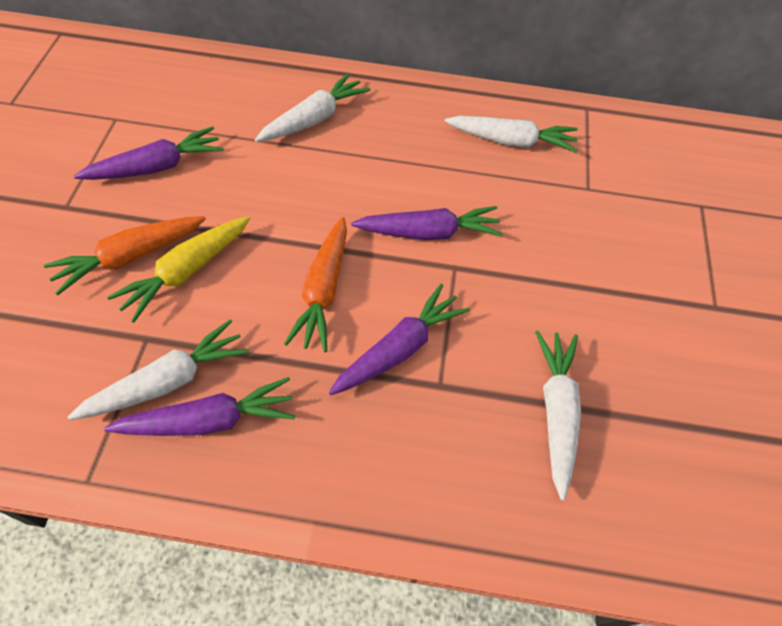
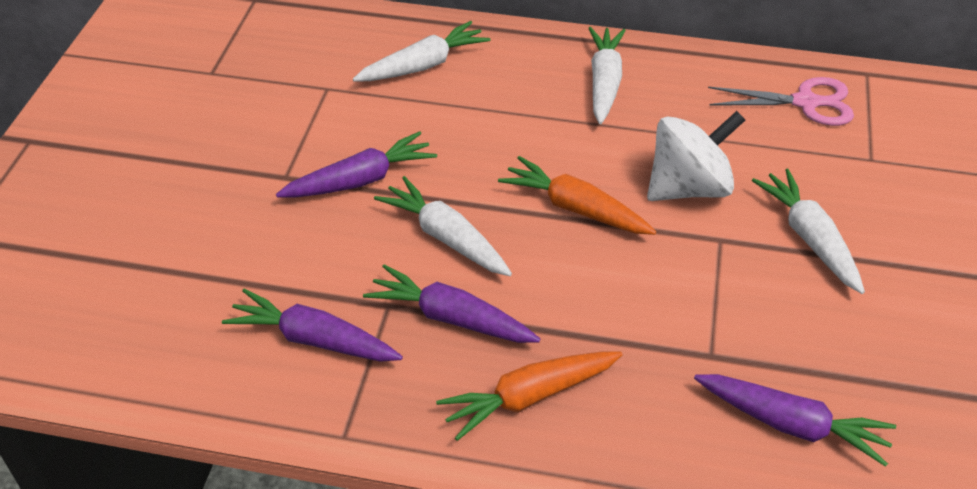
pink scissors: 0 -> 1
white spinning top: 0 -> 1
yellow carrot: 1 -> 0

